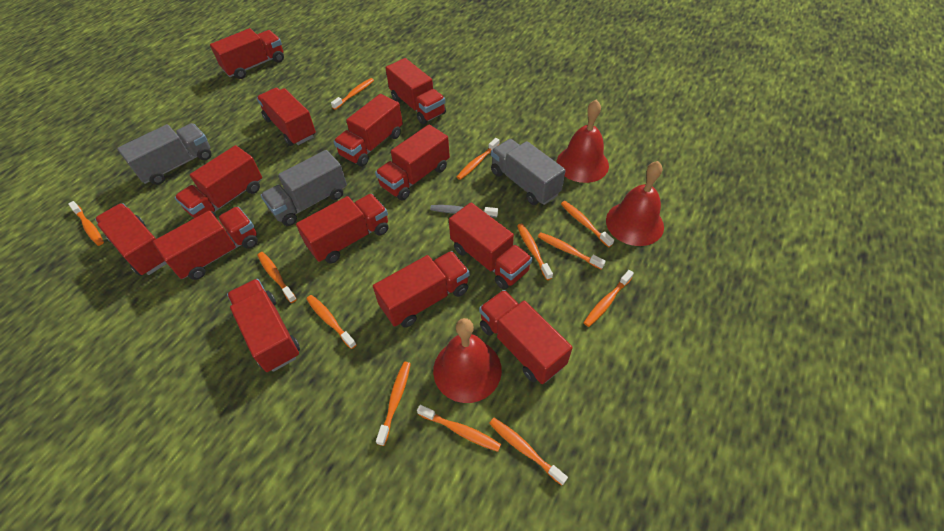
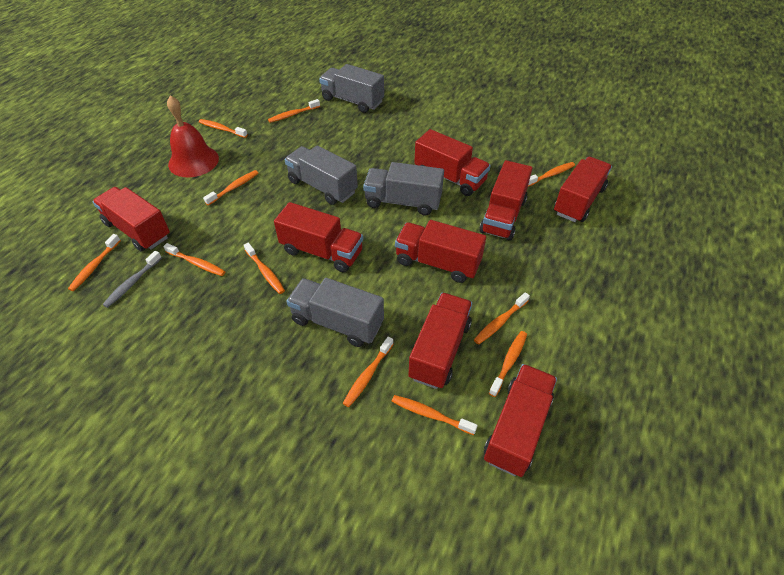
grey truck: 3 -> 4
orange toothbrush: 12 -> 11
red bell: 3 -> 1
red truck: 13 -> 8

